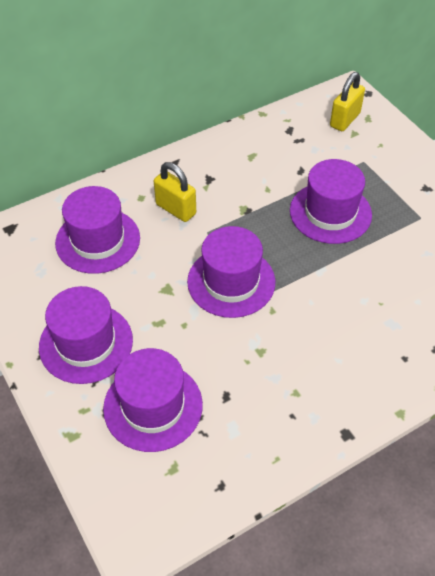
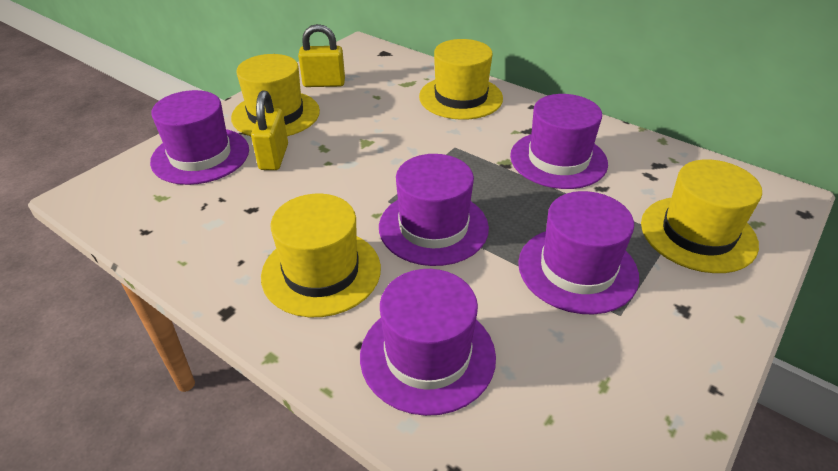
yellow hat: 0 -> 4

